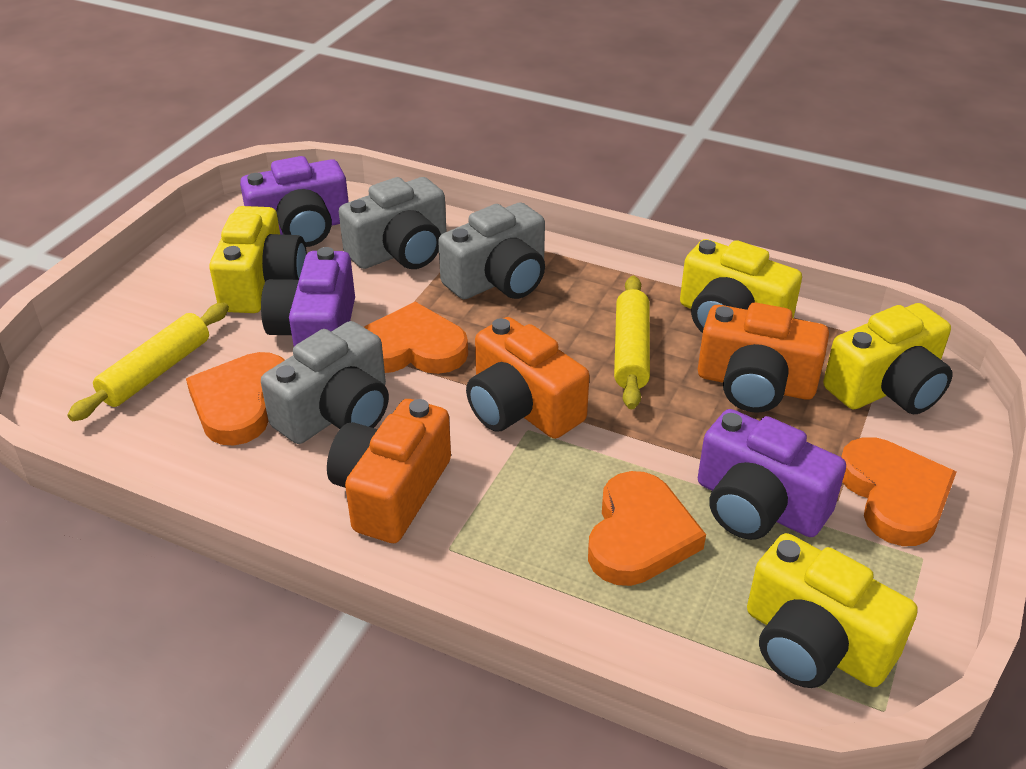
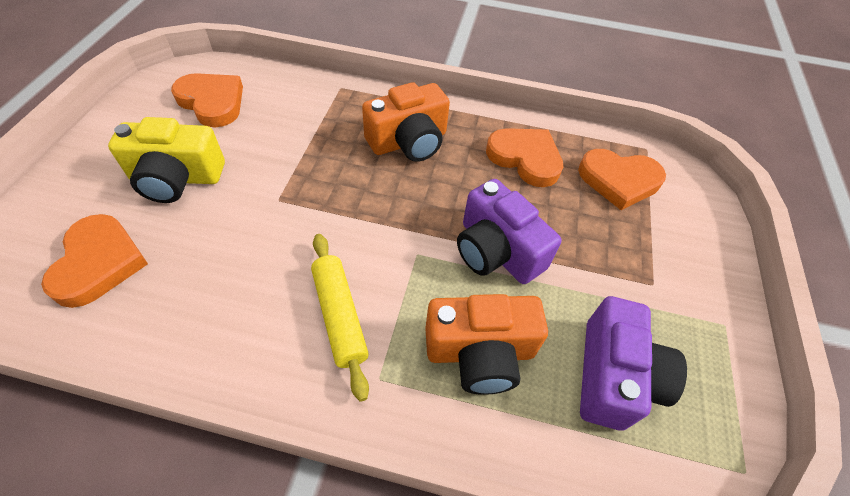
grey camera: 3 -> 0
orange camera: 3 -> 2
purple camera: 3 -> 2
yellow camera: 4 -> 1
yellow rolling pin: 2 -> 1

